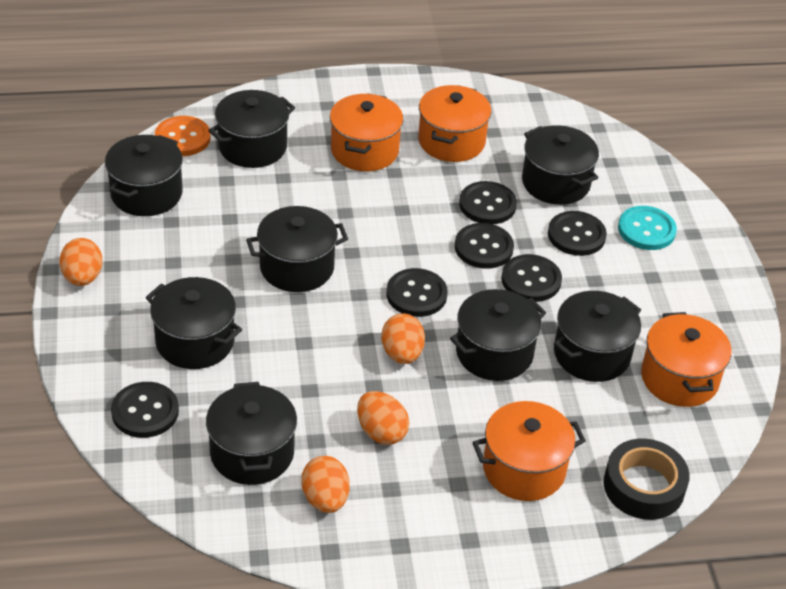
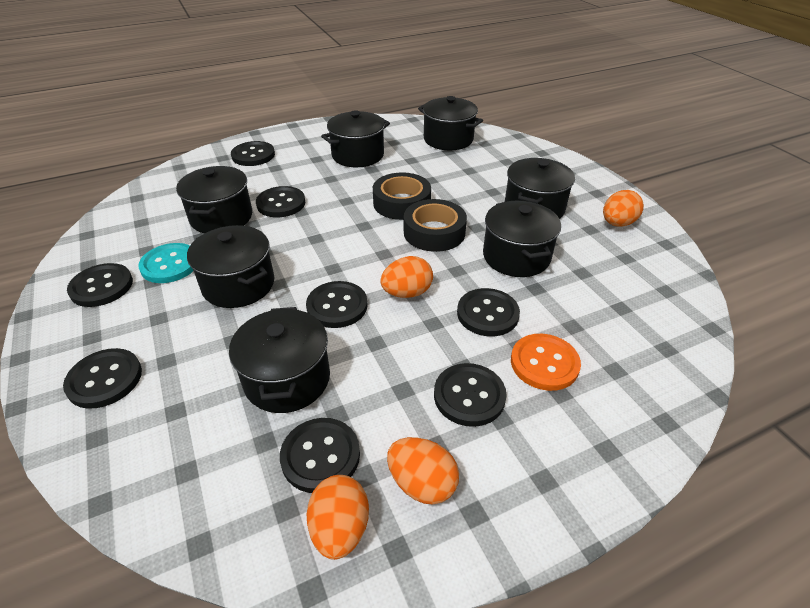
black button: 6 -> 8
black pot: 8 -> 7
black tape: 1 -> 2
orange pot: 4 -> 0

